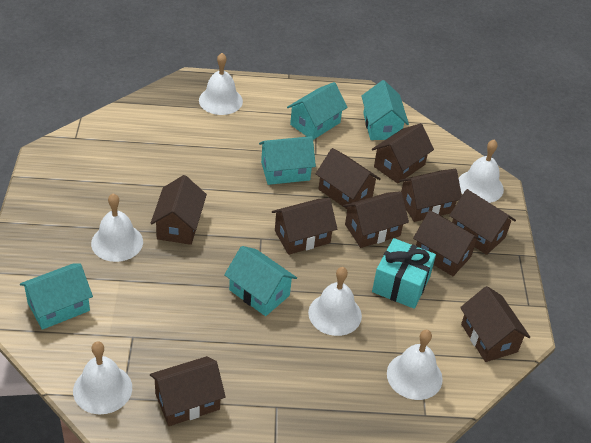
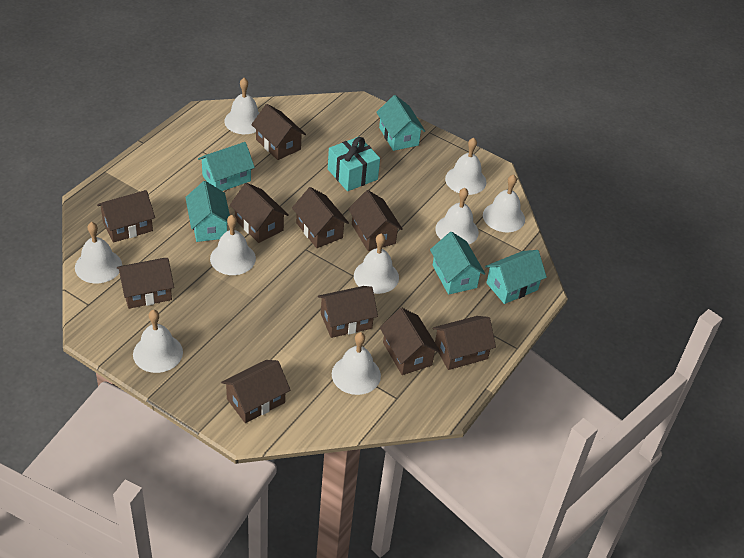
white bell: 6 -> 9

